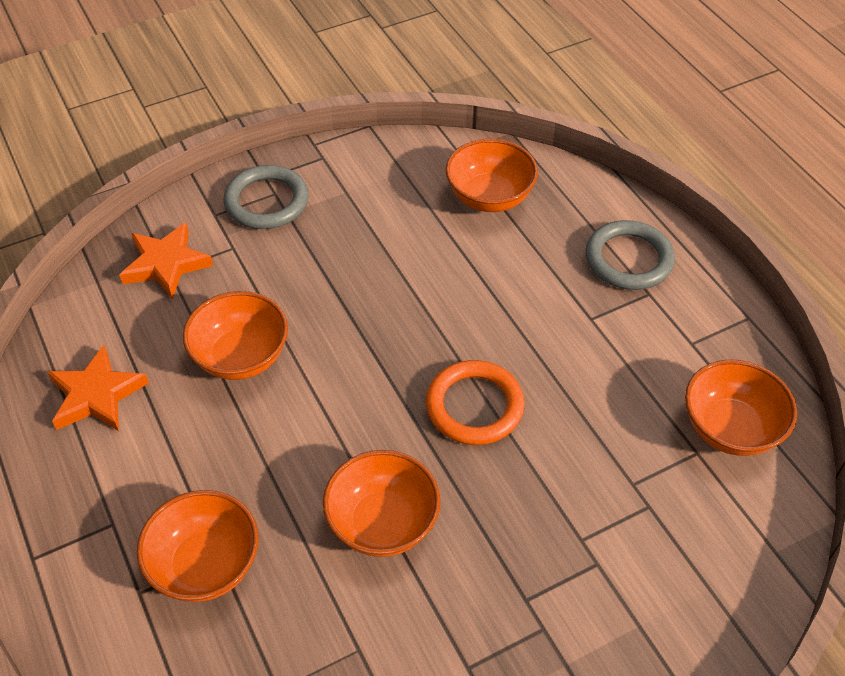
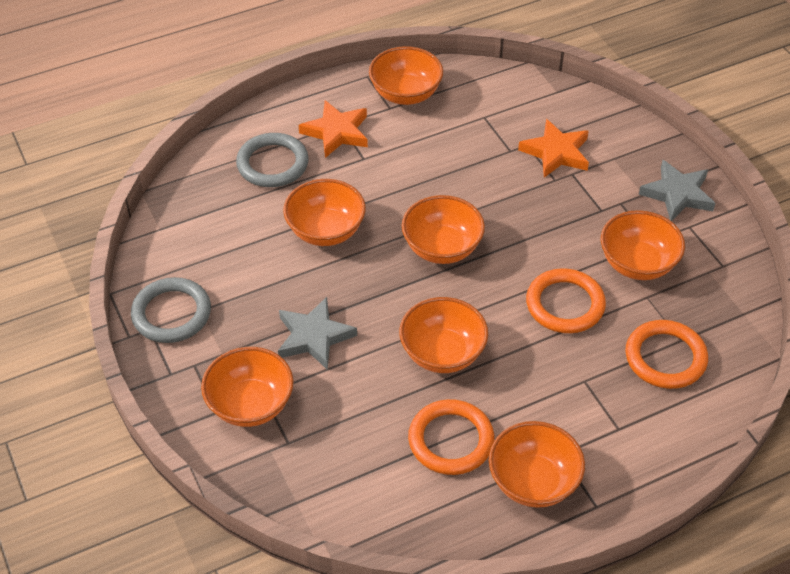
grey star: 0 -> 2
orange bowl: 5 -> 7
orange ring: 1 -> 3

